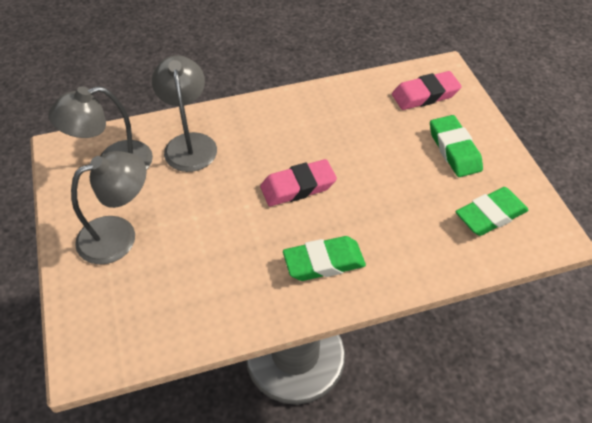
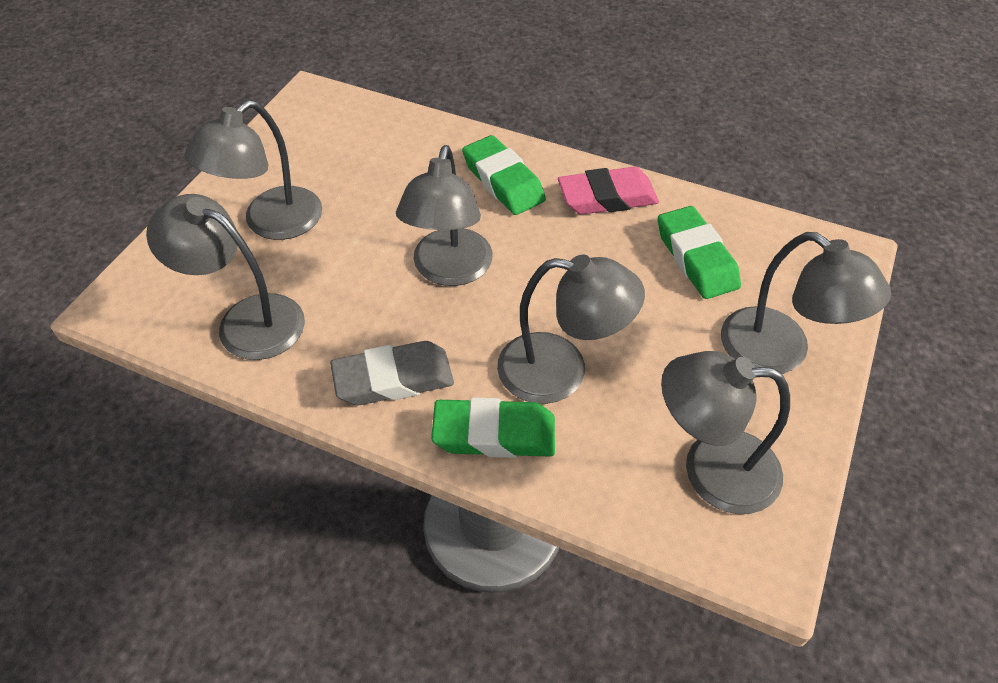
grey eraser: 0 -> 1
grey lamp: 3 -> 6
pink eraser: 2 -> 1

